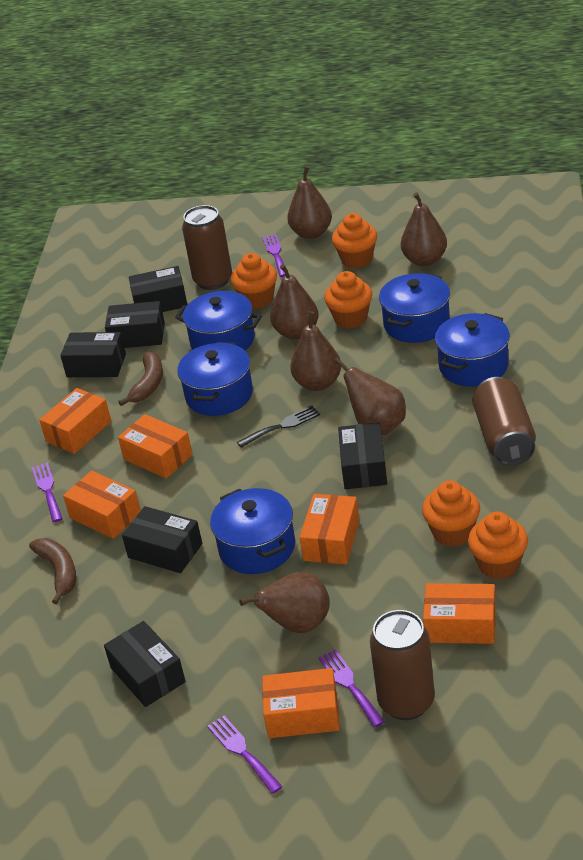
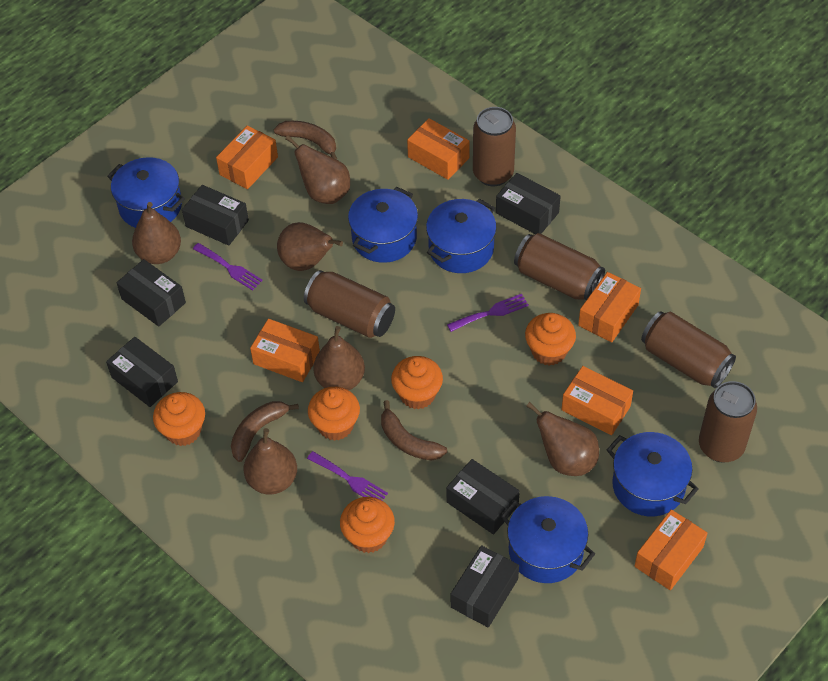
black fork: 1 -> 0
brown banana: 2 -> 3
brown can: 3 -> 5
purple fork: 4 -> 3

